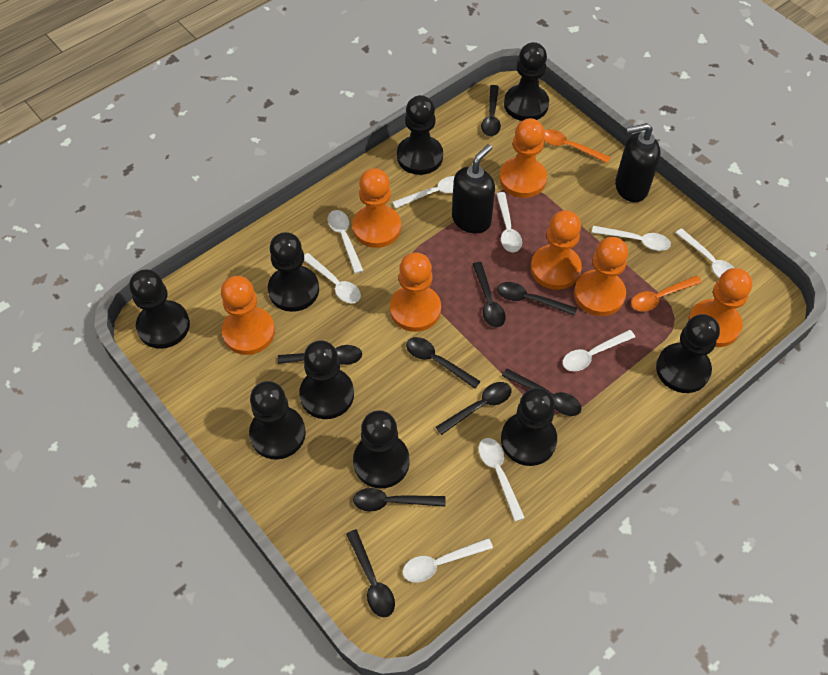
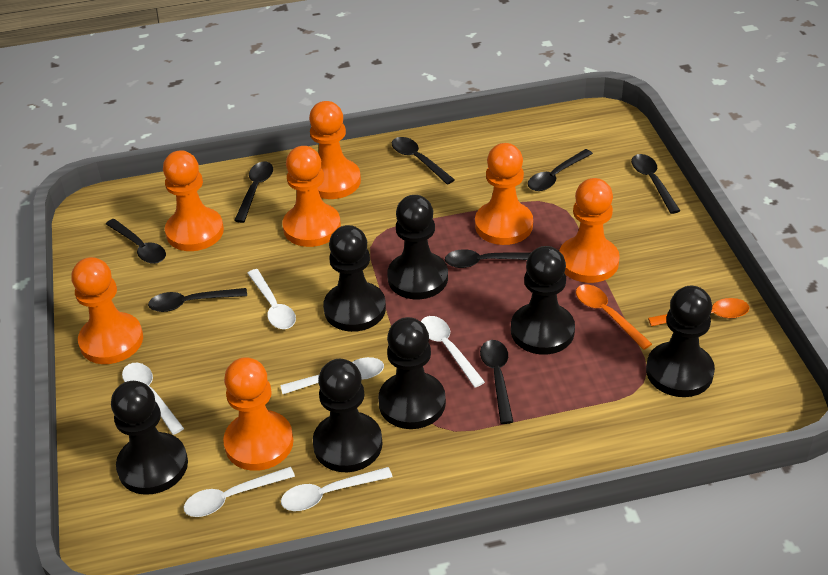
black pawn: 9 -> 7
black soap dispenser: 2 -> 0
black spoon: 9 -> 8
white spoon: 9 -> 6

